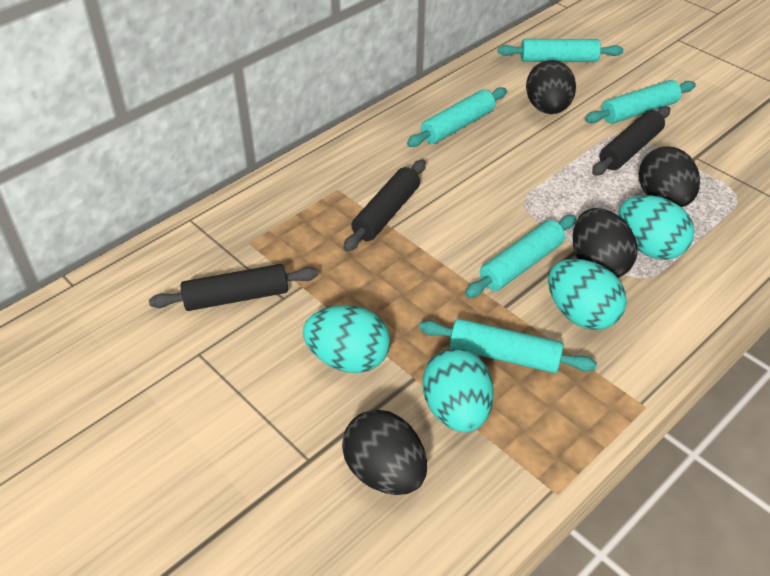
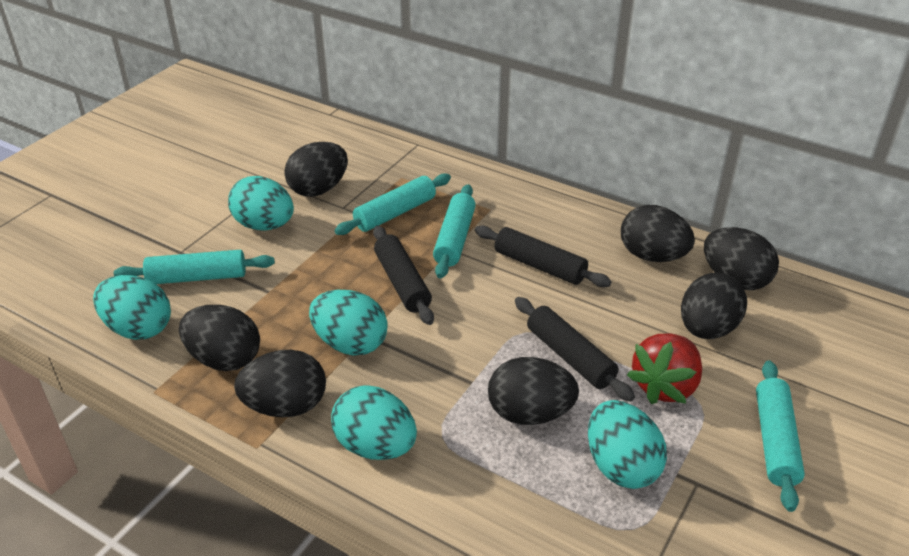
black egg: 4 -> 7
red strawberry: 0 -> 1
turquoise egg: 4 -> 5
turquoise rolling pin: 5 -> 4

